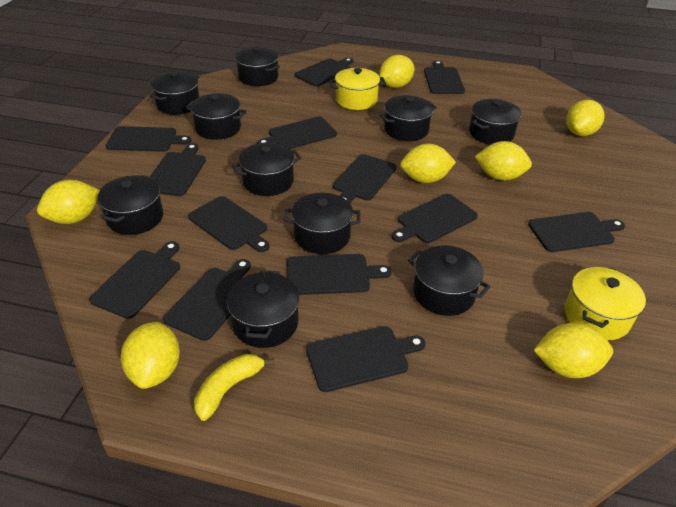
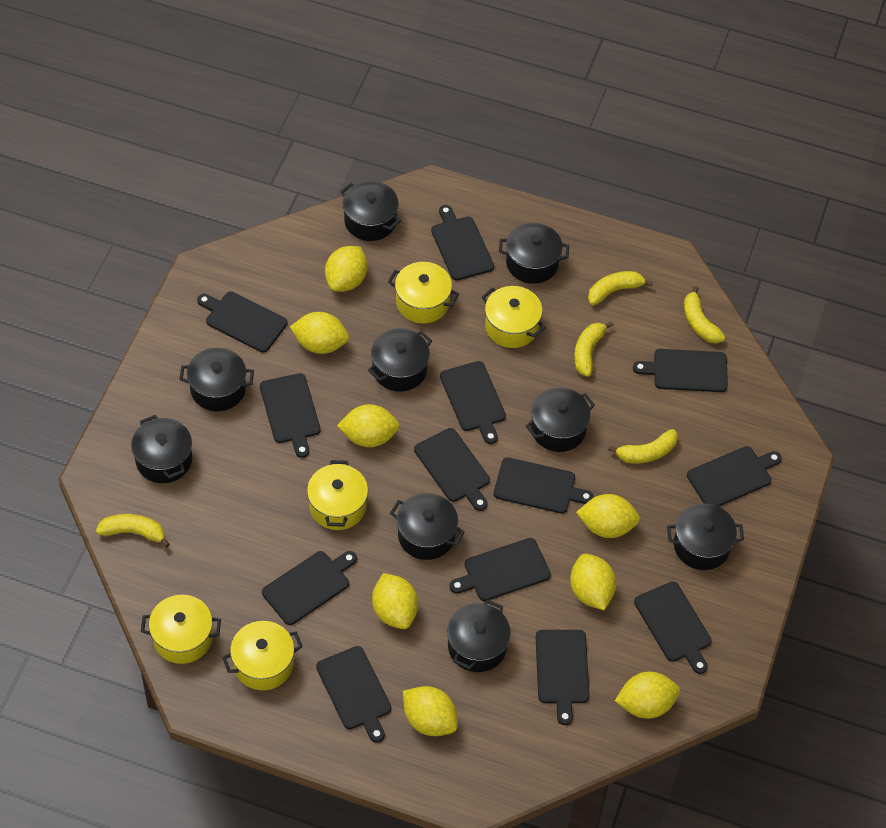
black pot: 10 -> 9
yellow banana: 1 -> 5
yellow lemon: 7 -> 8
yellow pot: 2 -> 5

